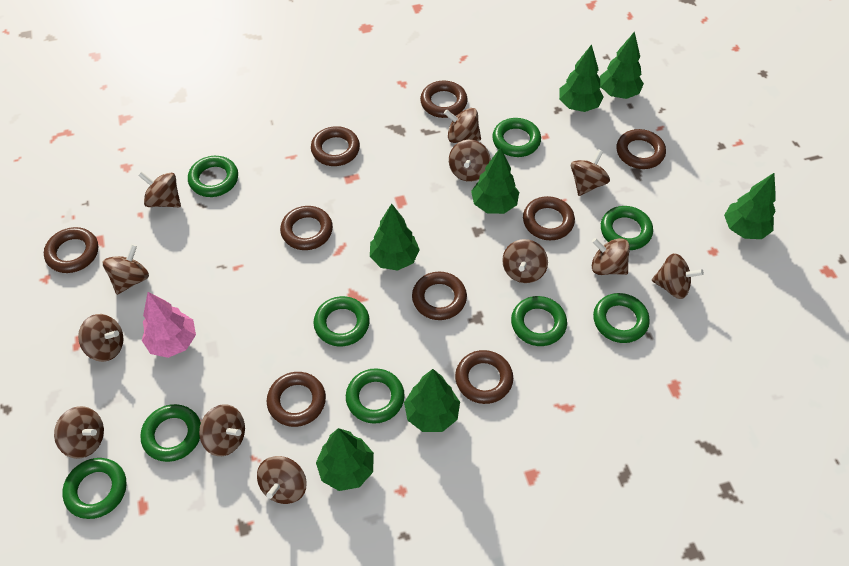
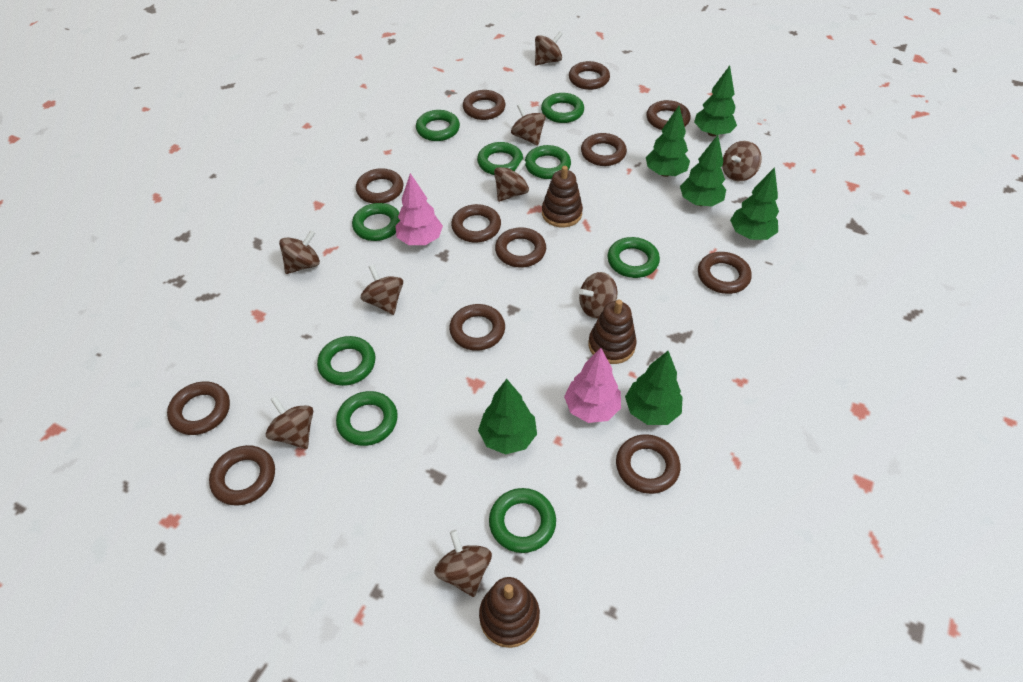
brown ring: 9 -> 12
brown spinning top: 12 -> 9
brown stacking toy: 0 -> 3
green tree: 7 -> 6
pink tree: 1 -> 2

